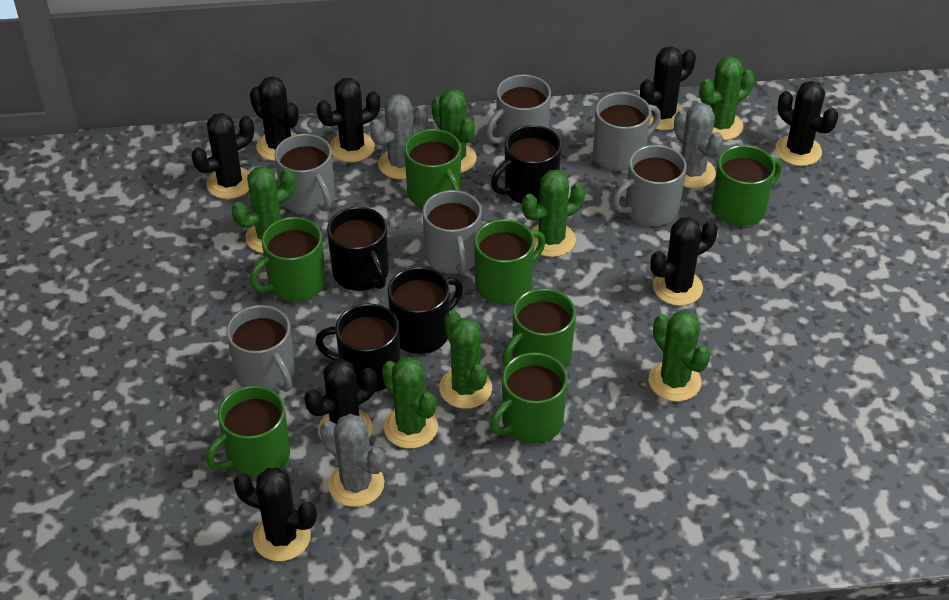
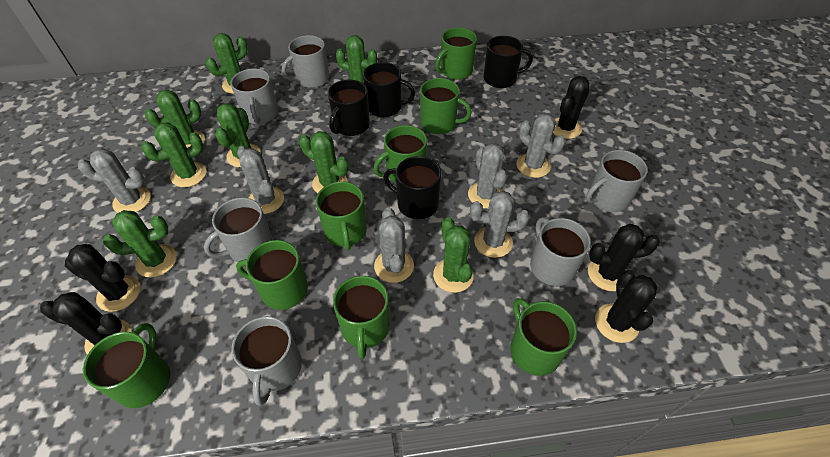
black cactus: 8 -> 5
green cactus: 7 -> 8
green mug: 7 -> 8
grey cactus: 3 -> 6

